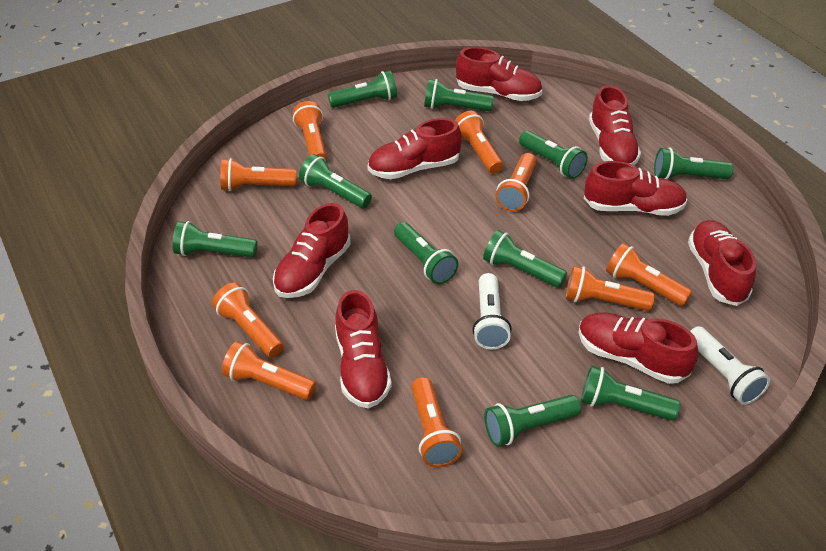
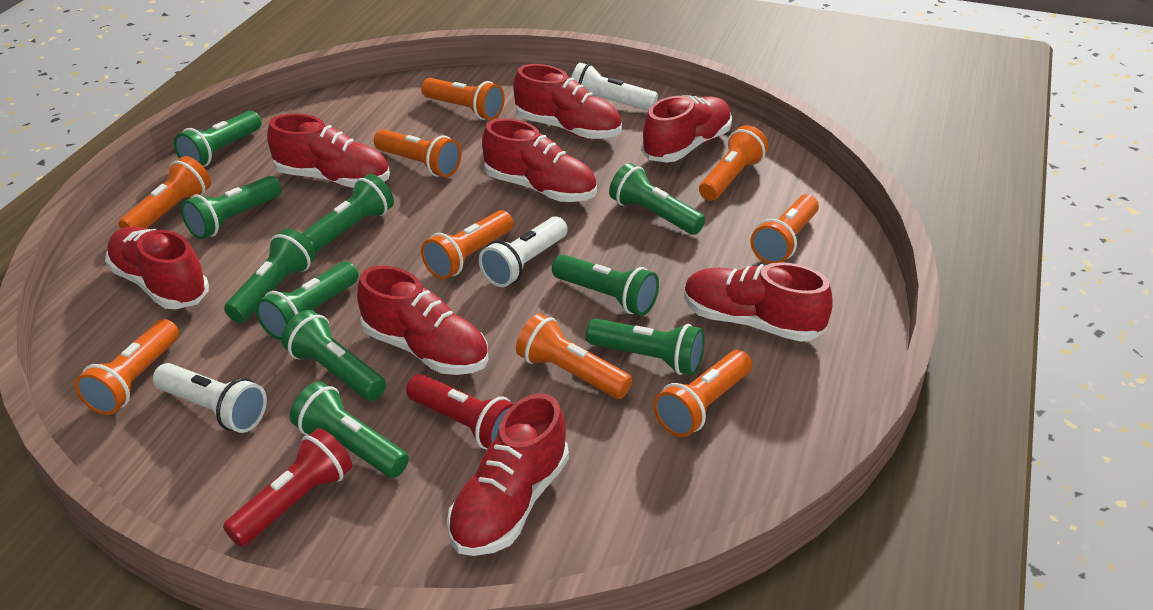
red flashlight: 0 -> 2
white flashlight: 2 -> 3

